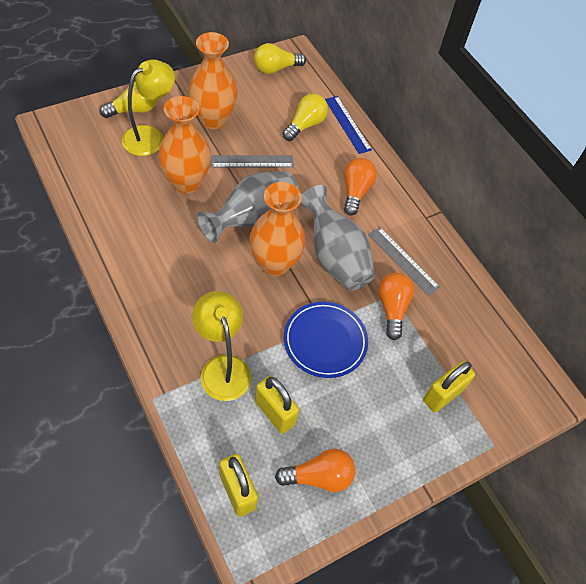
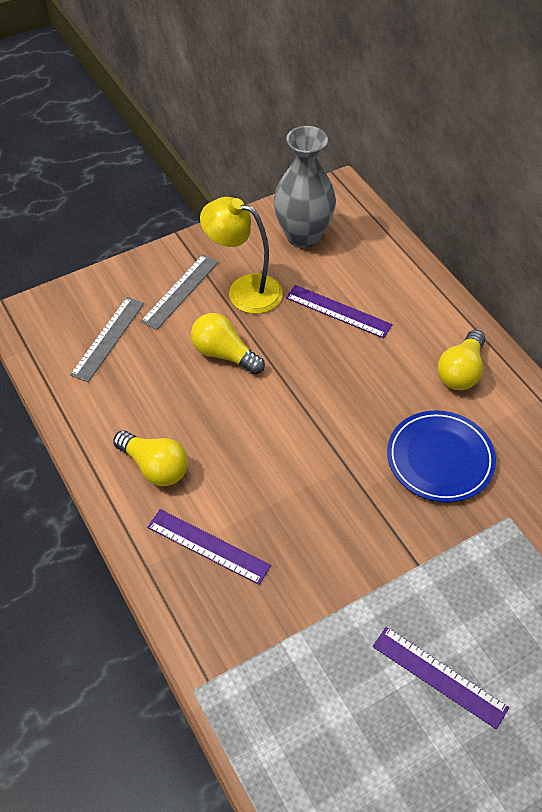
blue ruler: 1 -> 0
grey vase: 2 -> 1
orange light bulb: 3 -> 0
orange vase: 3 -> 0
purple ruler: 0 -> 3
yellow lamp: 2 -> 1
yellow padlock: 3 -> 0

